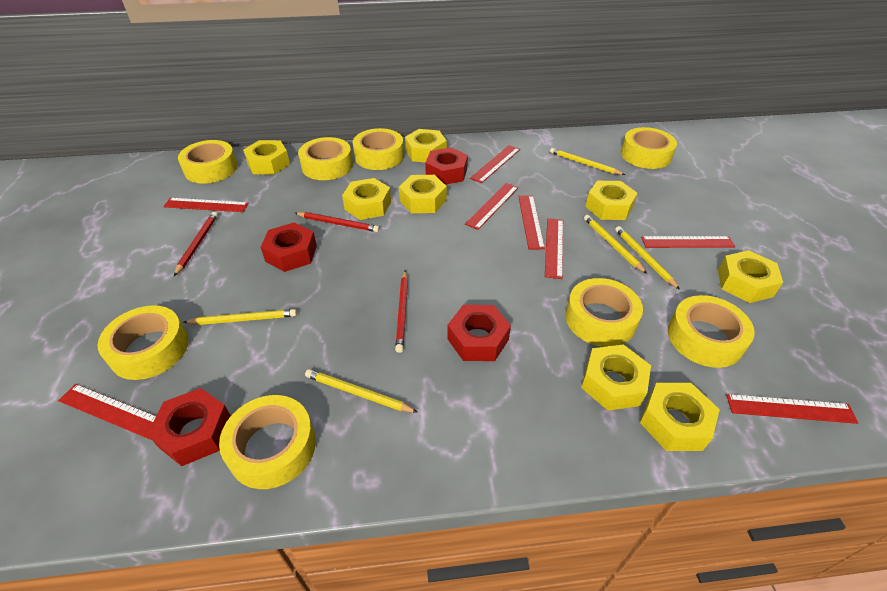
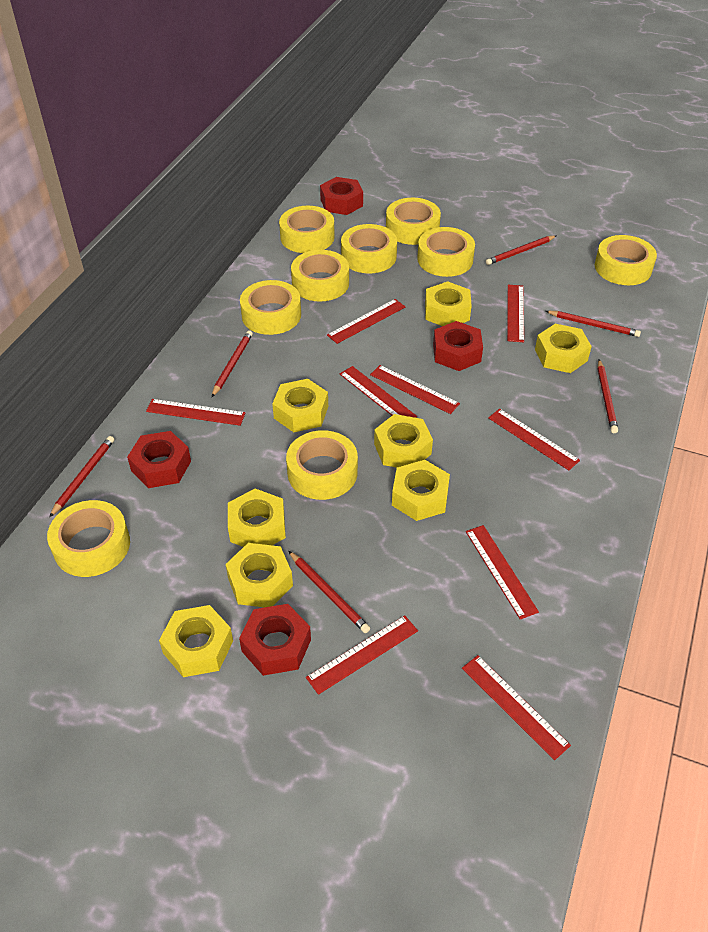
red pencil: 3 -> 6
red ruler: 8 -> 9
yellow pencil: 5 -> 0
yellow tape: 8 -> 9

